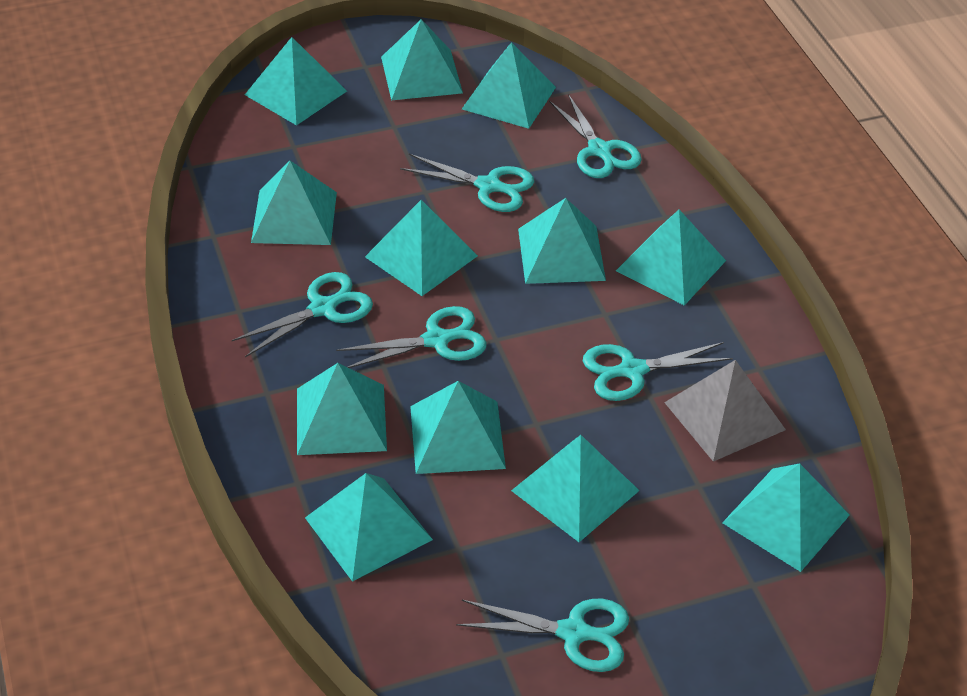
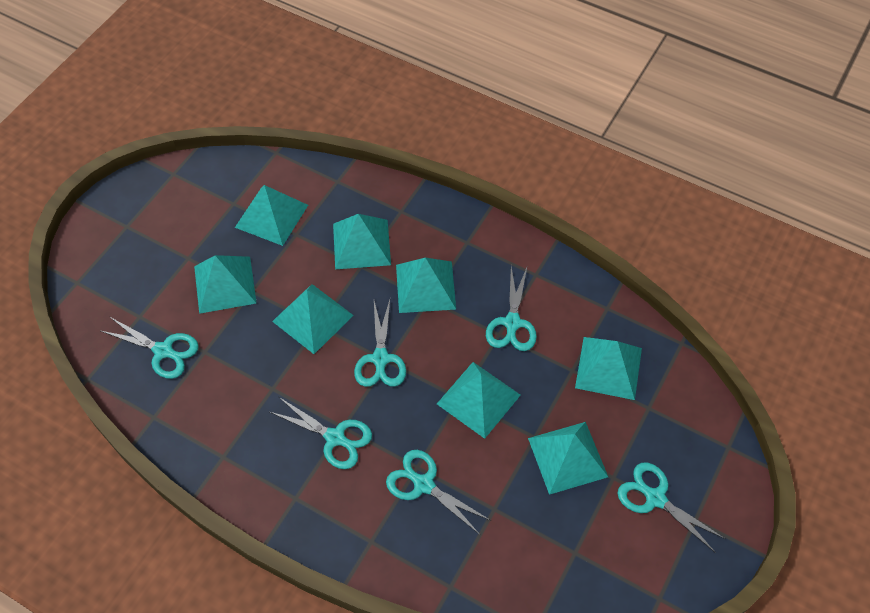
grey pyramid: 1 -> 0
turquoise pyramid: 12 -> 8

